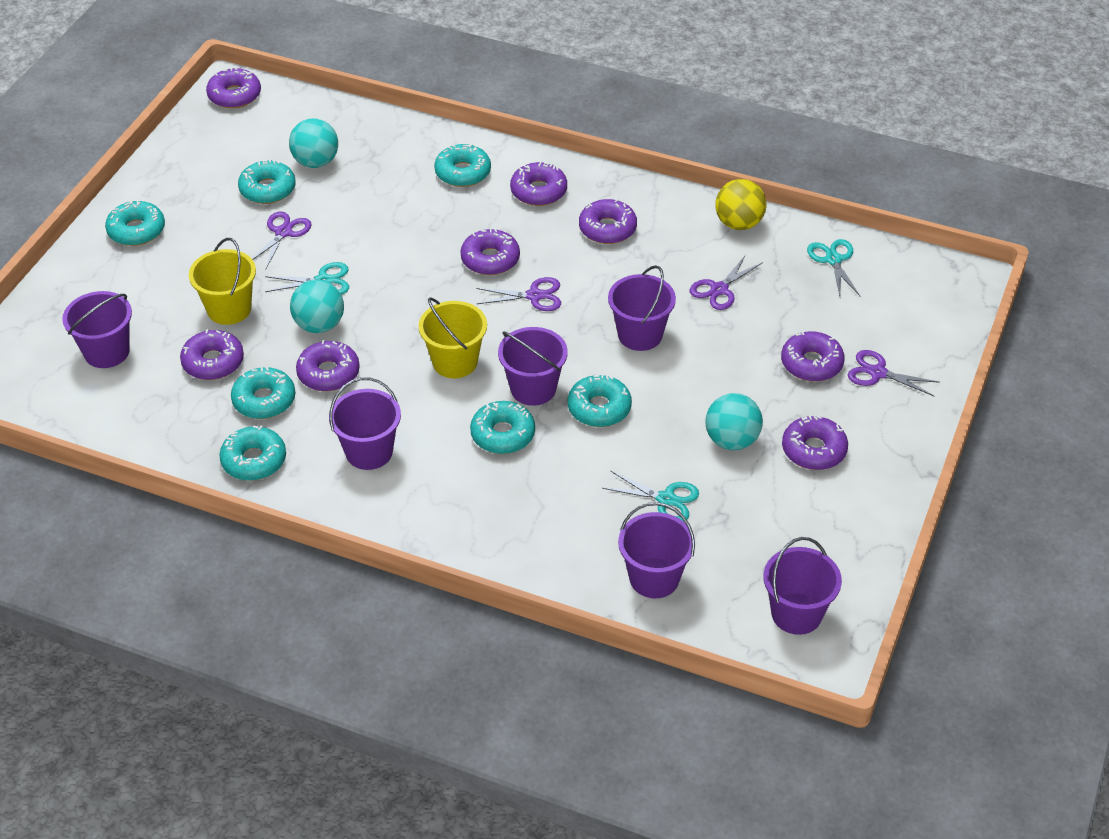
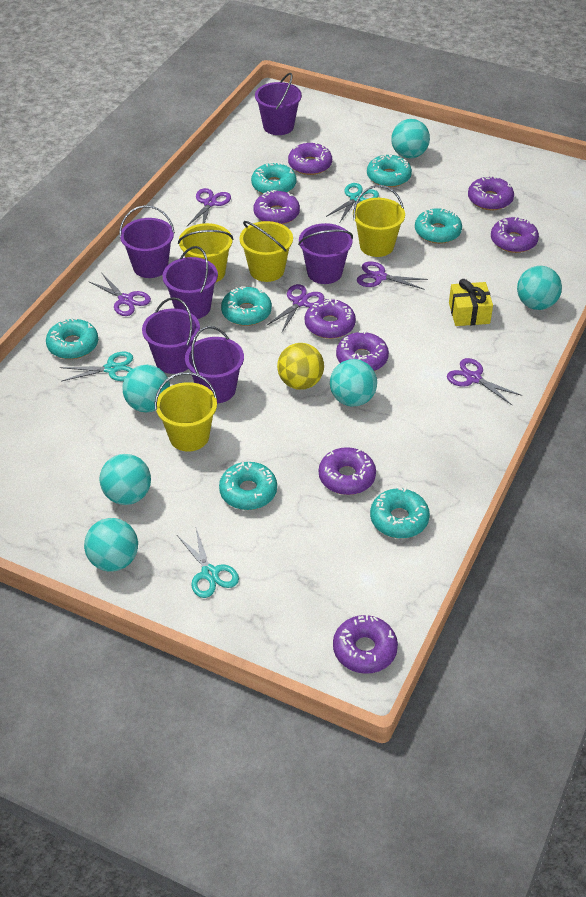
purple scissors: 4 -> 5
turquoise ball: 3 -> 6
yellow bucket: 2 -> 4
yellow gift: 0 -> 1

